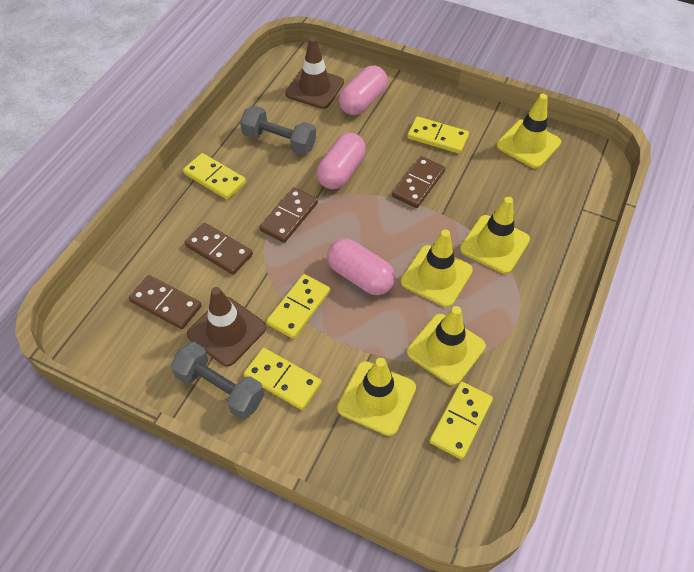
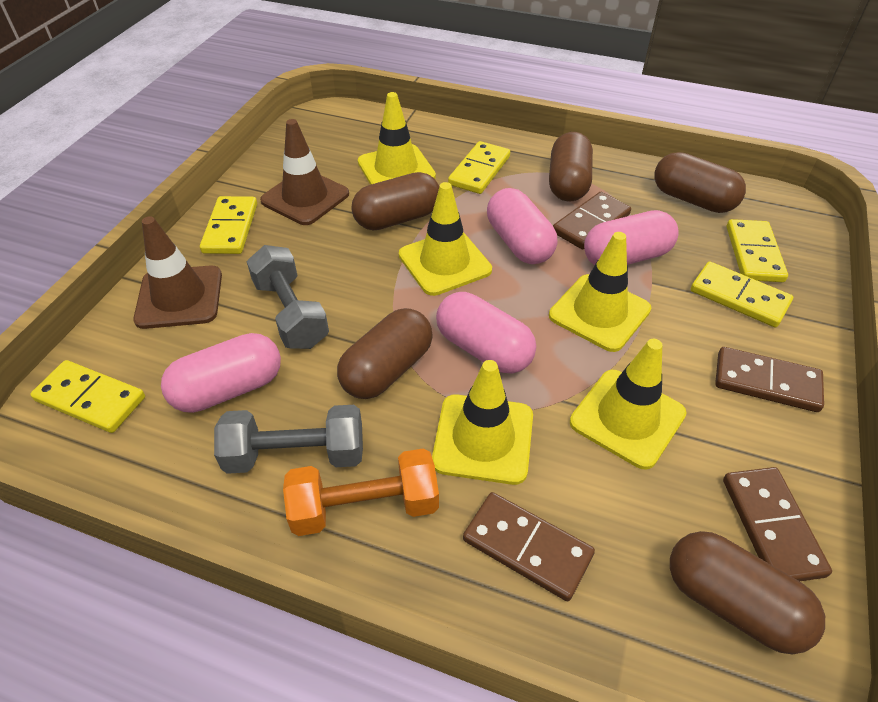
brown capsule: 0 -> 5
orange dumbbell: 0 -> 1
pink capsule: 3 -> 4

